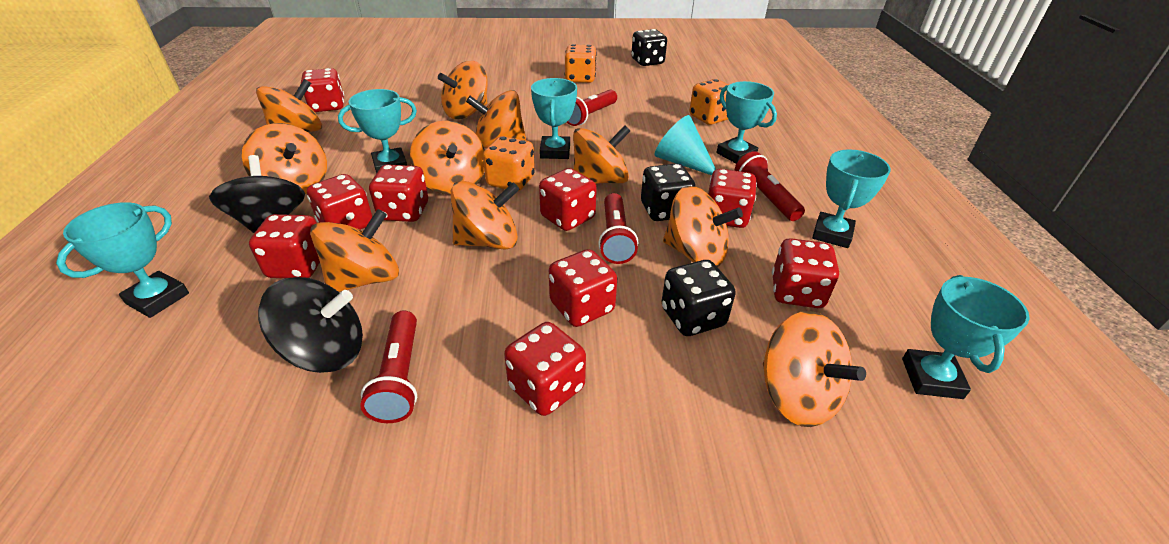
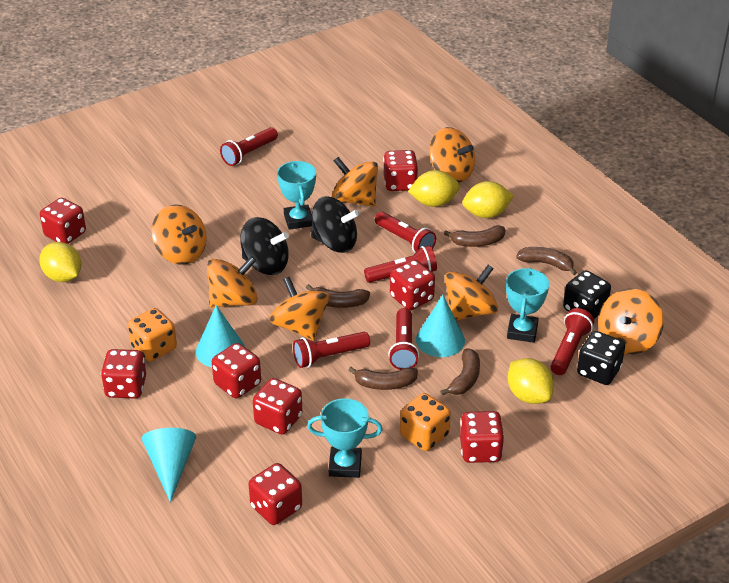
black dice: 3 -> 2
brown banana: 0 -> 5
orange dice: 3 -> 2
orange spinning top: 10 -> 7
red dice: 9 -> 8
red flashlight: 4 -> 6
turquoise cone: 1 -> 3
turquoise trophy: 6 -> 3
yellow lemon: 0 -> 4

